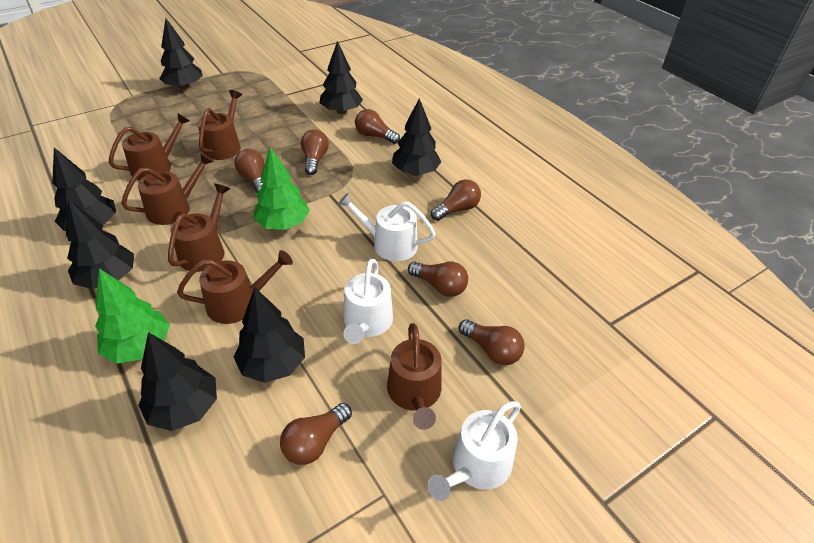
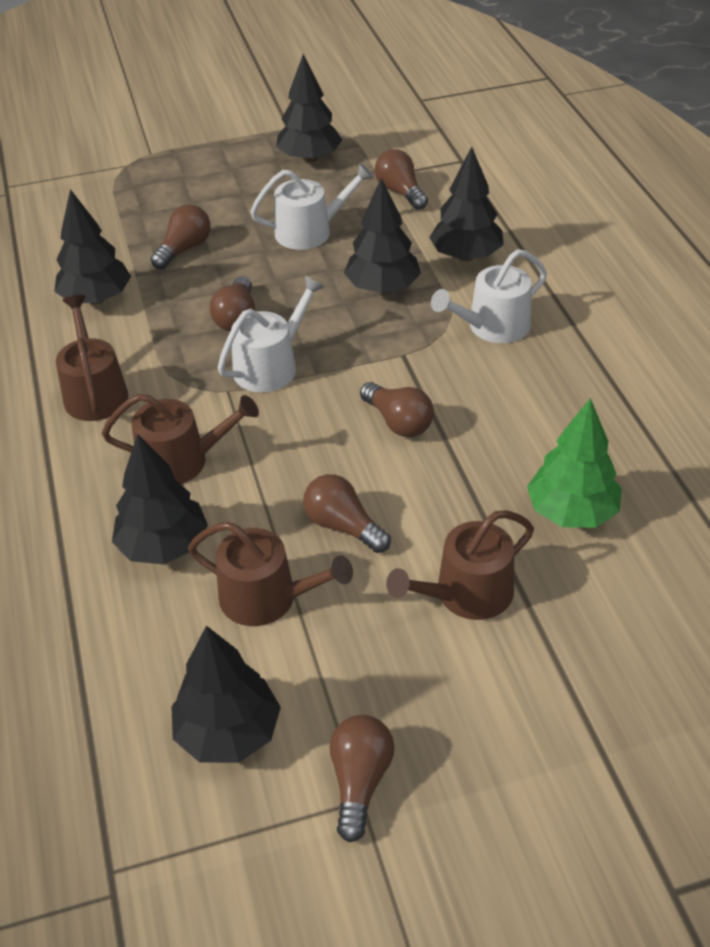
black tree: 7 -> 6
brown light bulb: 7 -> 6
brown watering can: 6 -> 4
green tree: 2 -> 1

